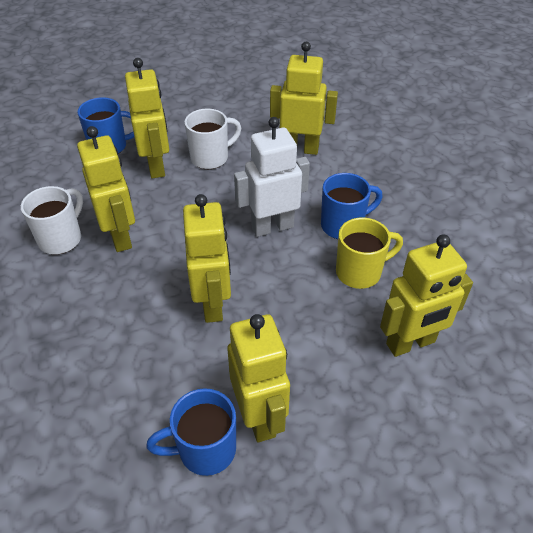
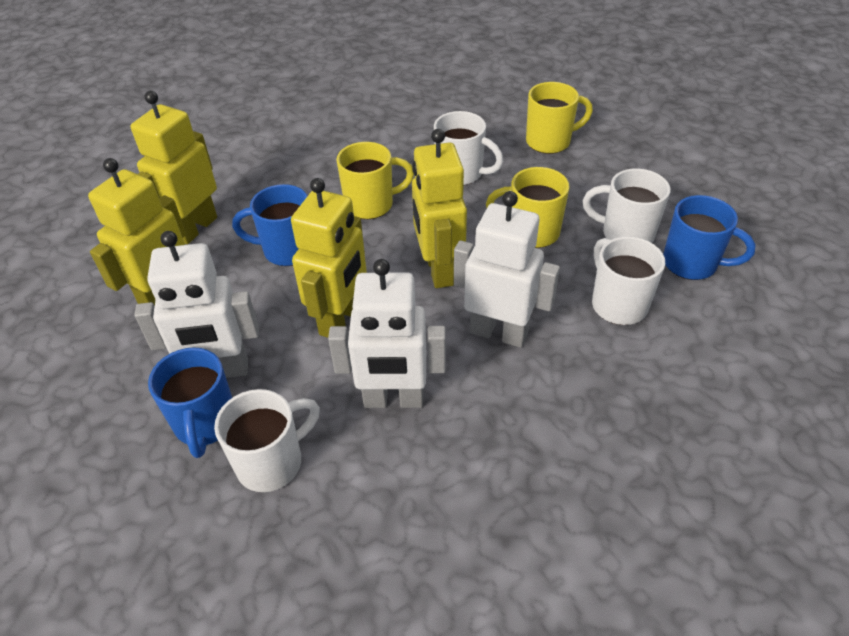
white mug: 2 -> 4
white robot: 1 -> 3
yellow mug: 1 -> 3
yellow robot: 6 -> 4

